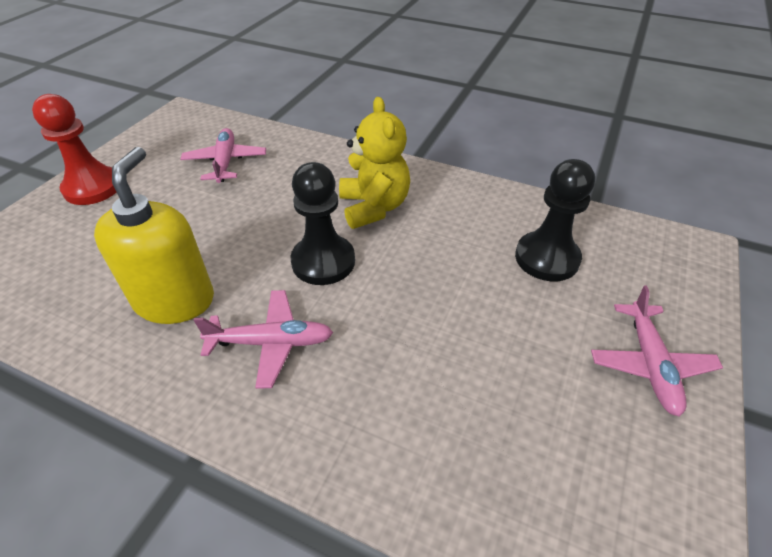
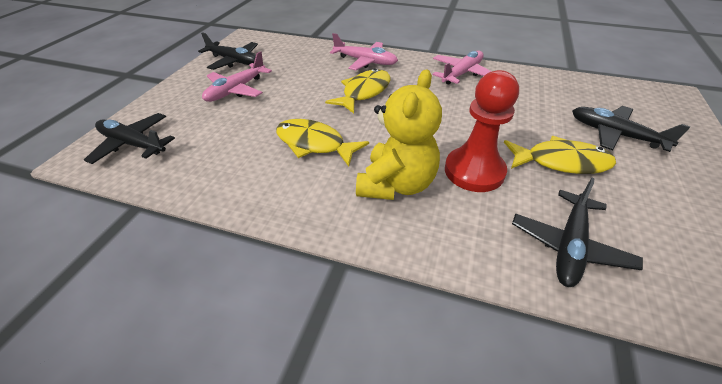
black pawn: 2 -> 0
black plane: 0 -> 4
yellow fish: 0 -> 3
yellow soap dispenser: 1 -> 0

